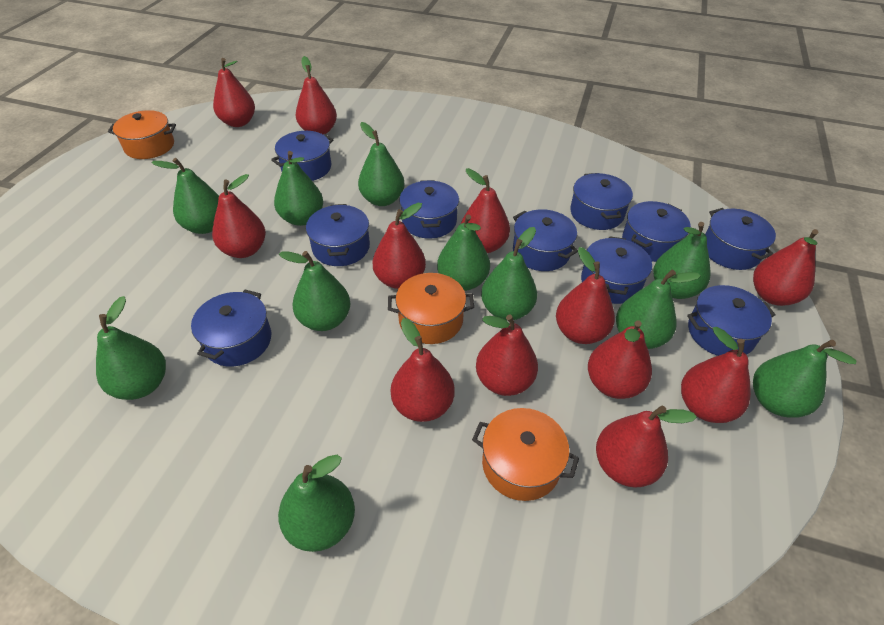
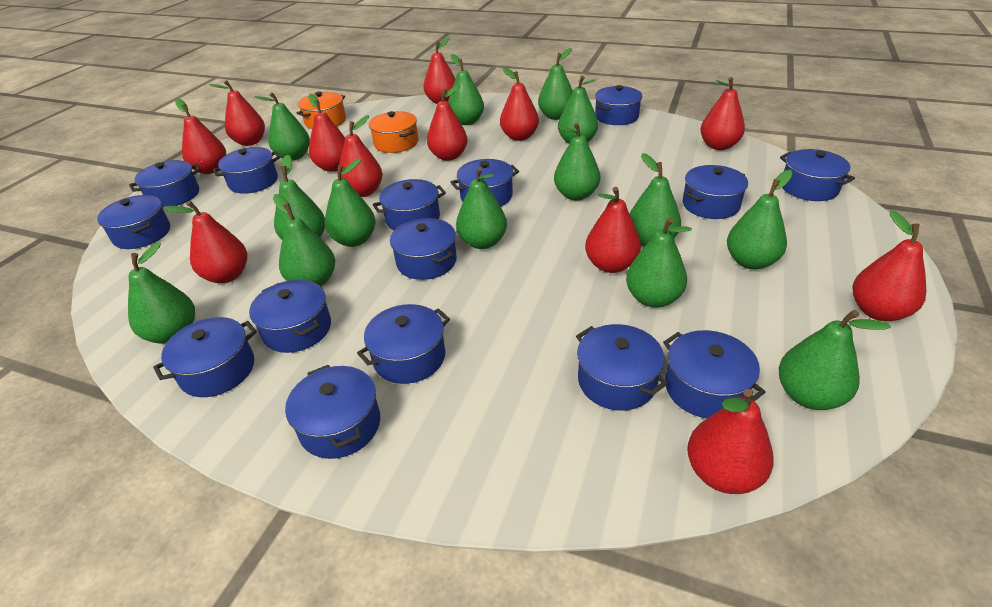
blue pot: 10 -> 15
green pear: 11 -> 14
orange pot: 3 -> 2

